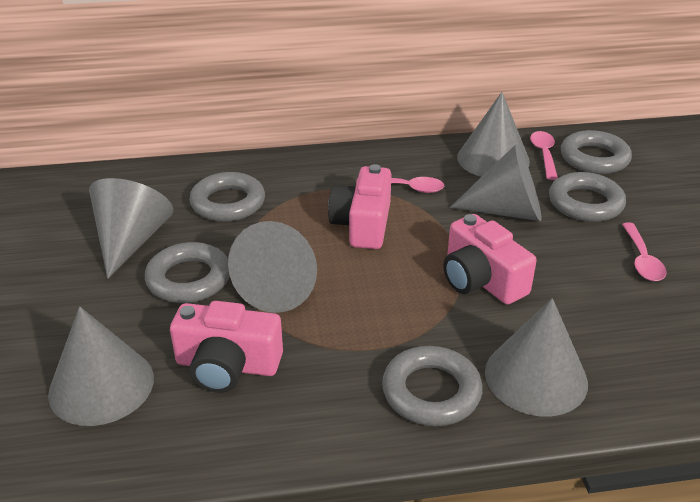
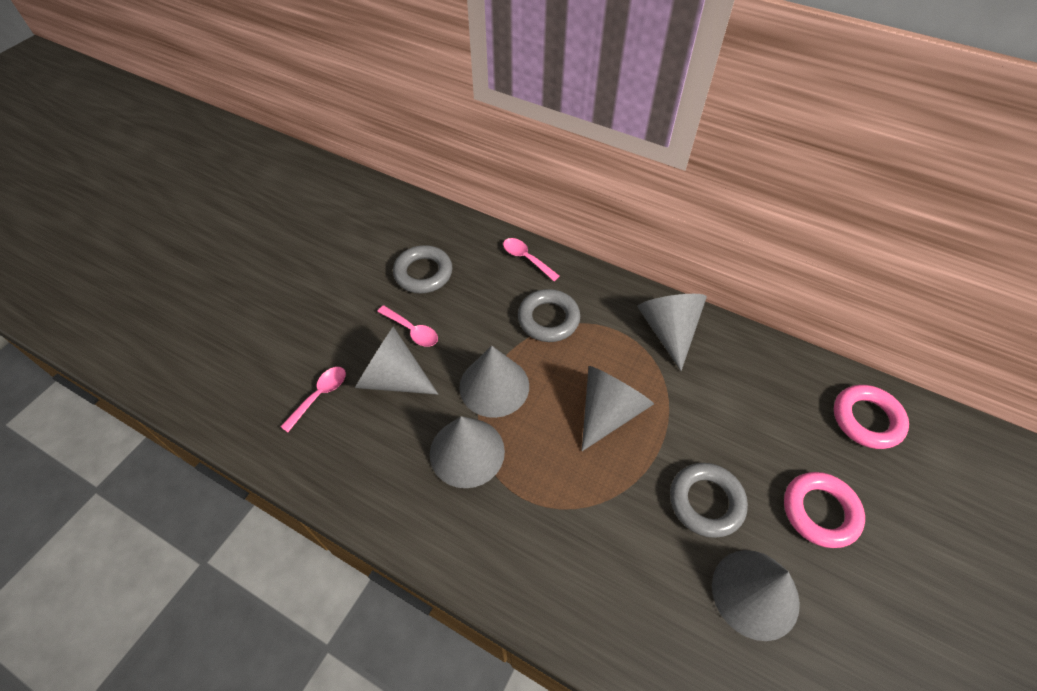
grey ring: 5 -> 3
pink camera: 3 -> 0
pink ring: 0 -> 2

